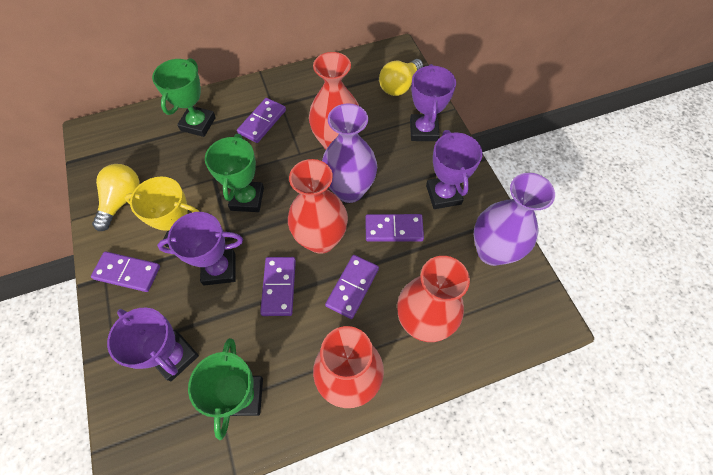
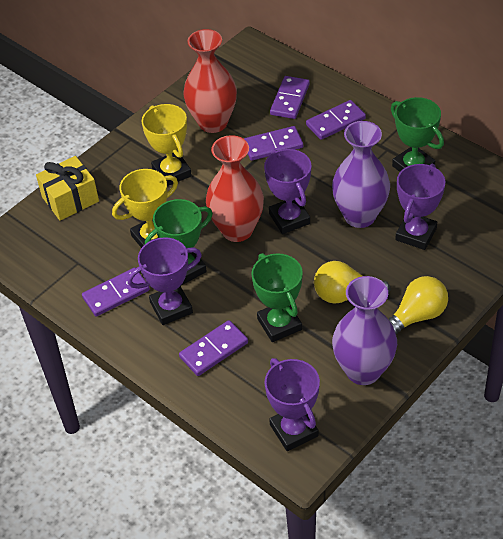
red vase: 4 -> 2
yellow gift: 0 -> 1
yellow trophy: 1 -> 2

